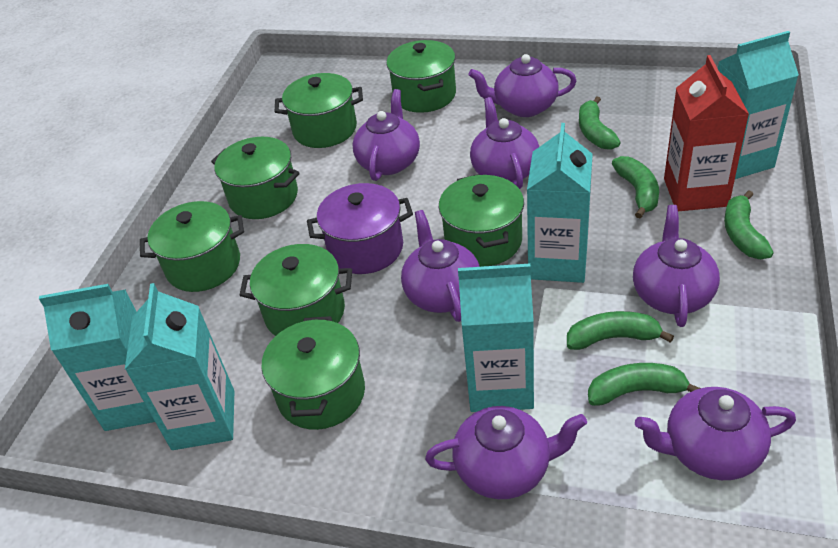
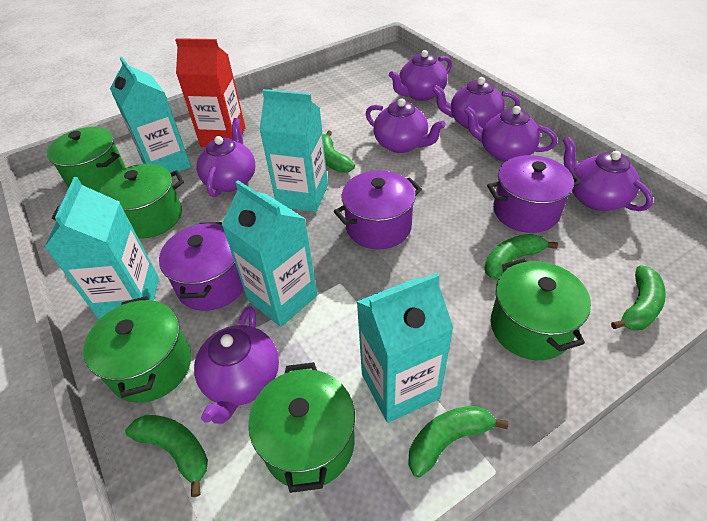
green pot: 7 -> 5
purple pot: 1 -> 3

